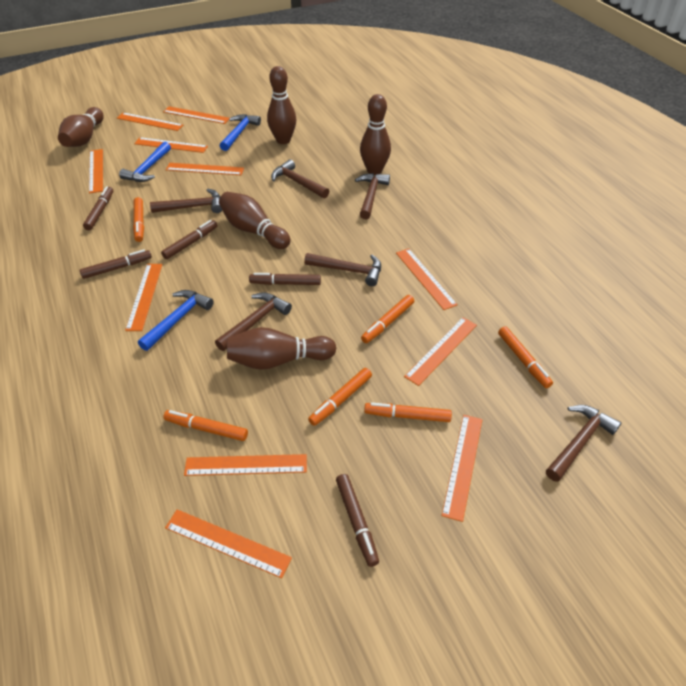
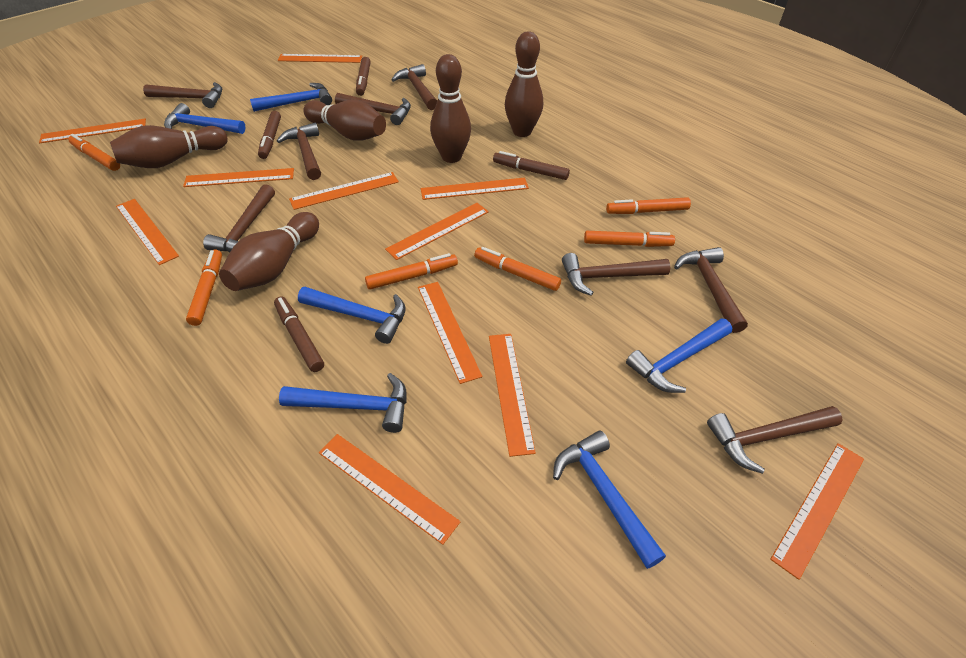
blue hammer: 3 -> 6
brown hammer: 6 -> 8
brown marker: 5 -> 4

